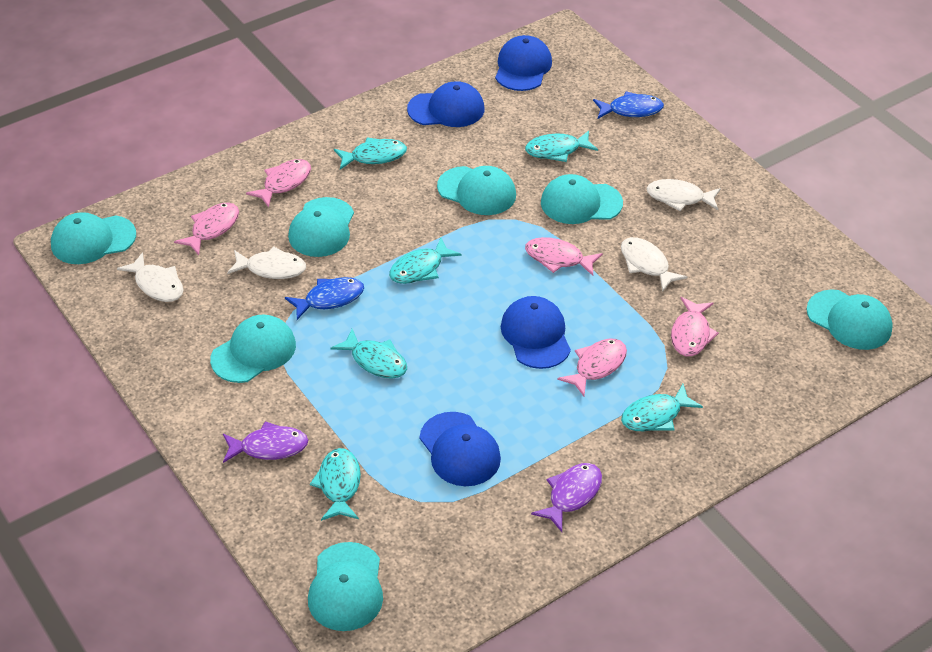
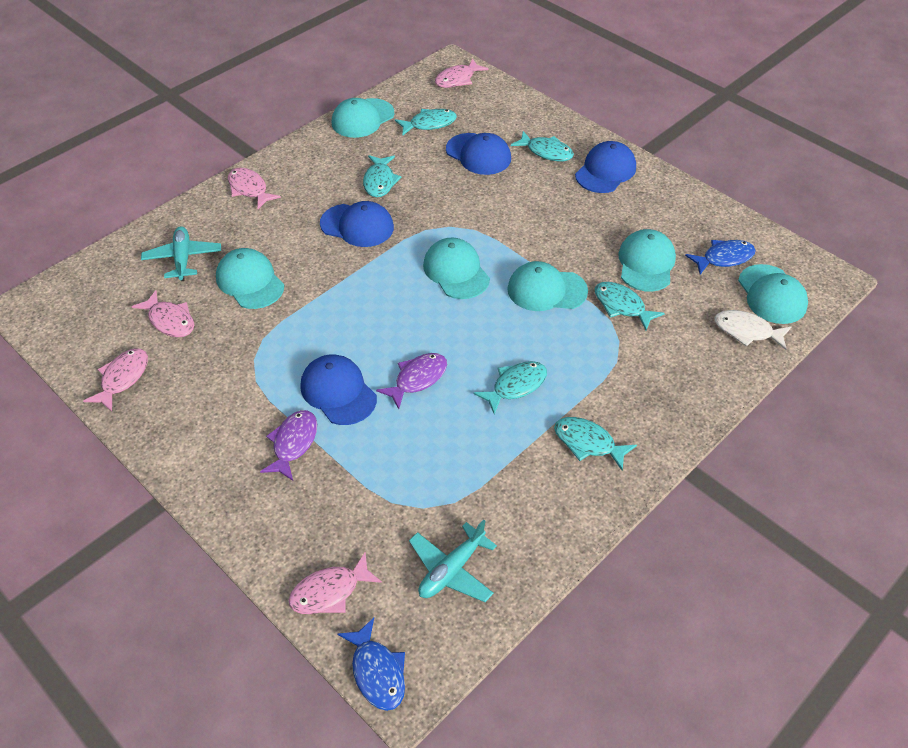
turquoise cap: 7 -> 6
turquoise plane: 0 -> 2
white fish: 4 -> 1

